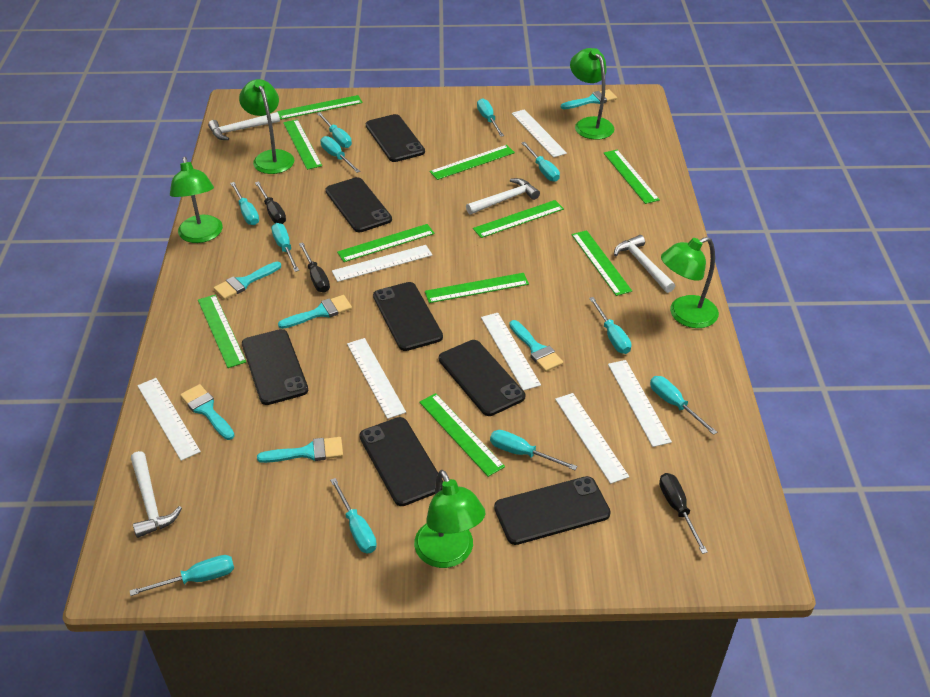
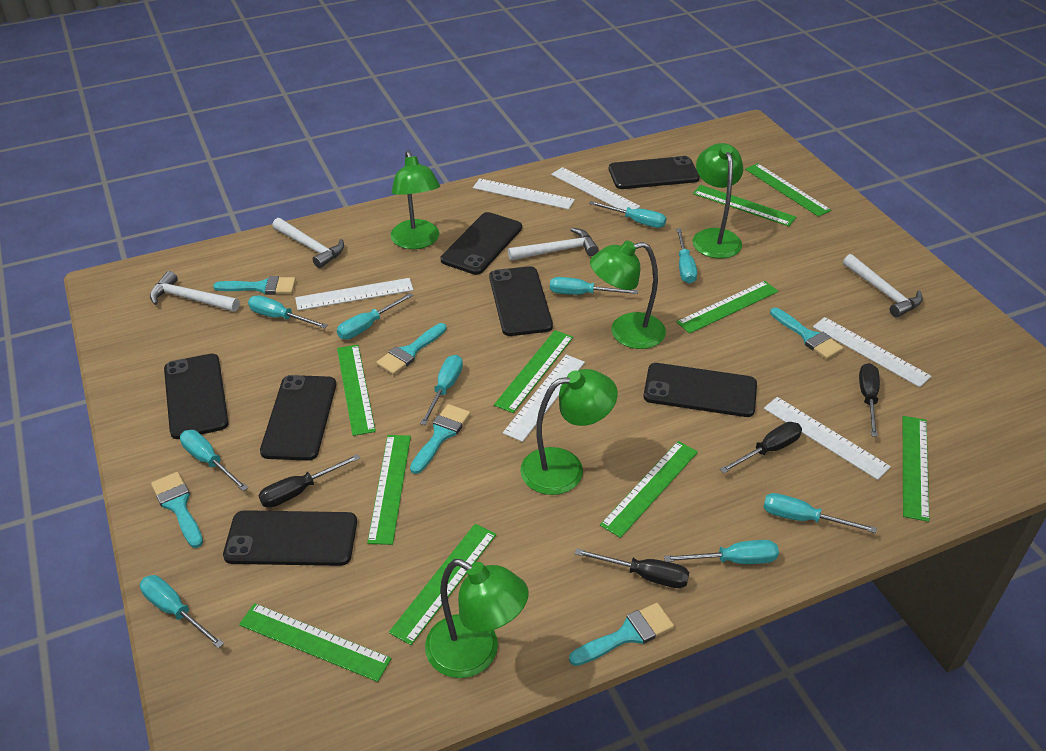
black screwdriver: 3 -> 4
turquoise screwdriver: 11 -> 10
white ruler: 7 -> 6

